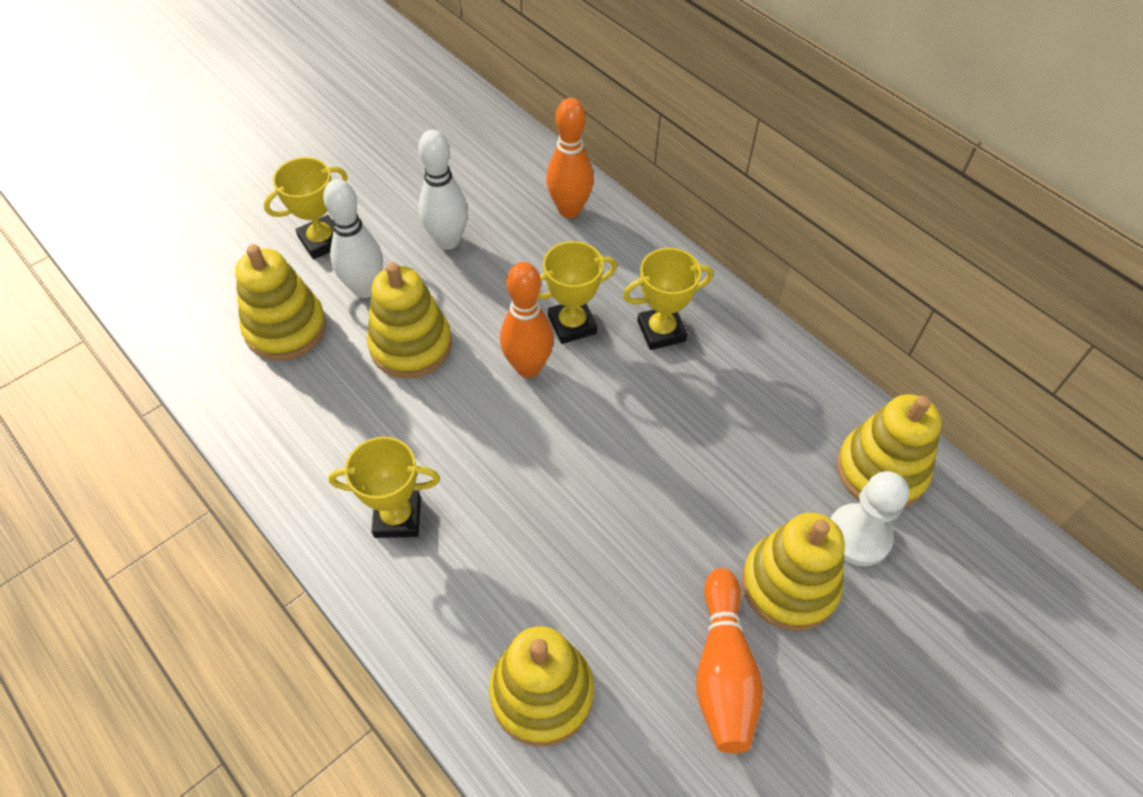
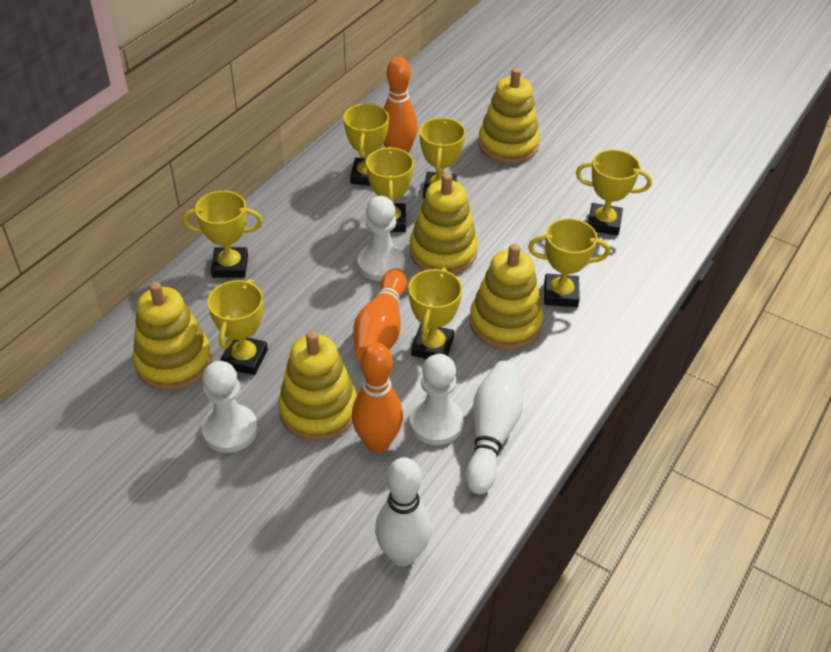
white pawn: 1 -> 3
yellow trophy: 4 -> 8

